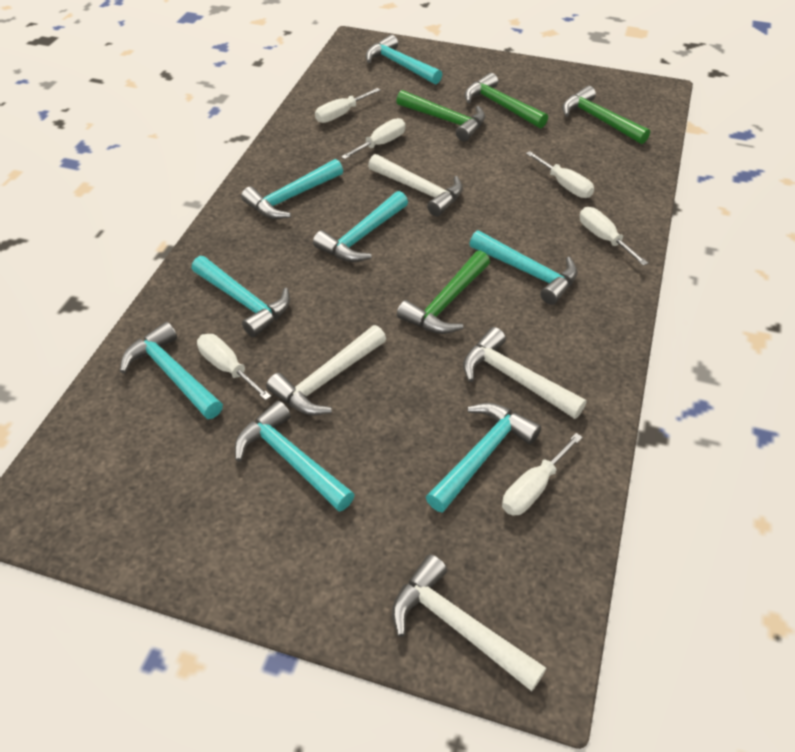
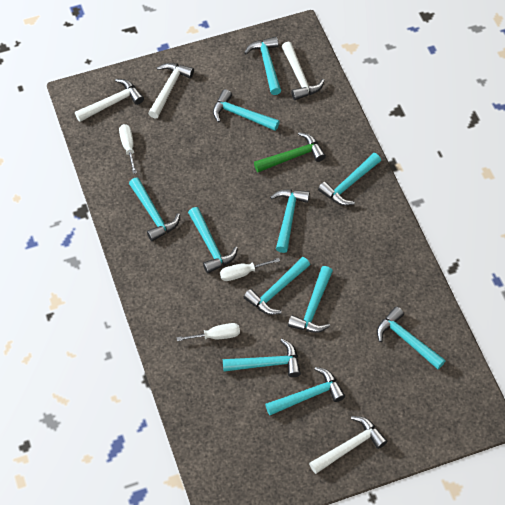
green hammer: 4 -> 1
turquoise hammer: 8 -> 11
white screwdriver: 6 -> 3

